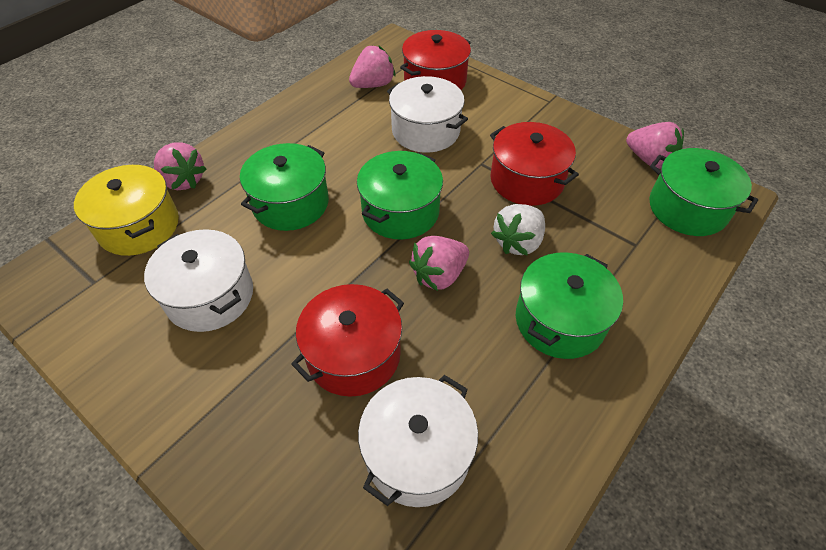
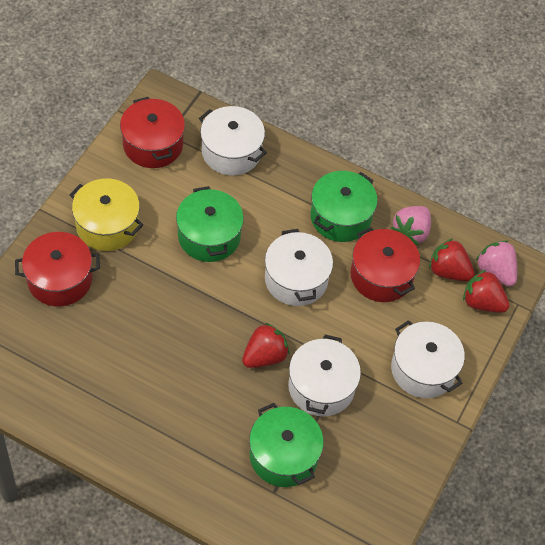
green pot: 4 -> 3
pink strawberry: 4 -> 2
red strawberry: 0 -> 3
white pot: 3 -> 4
white strawberry: 1 -> 0

